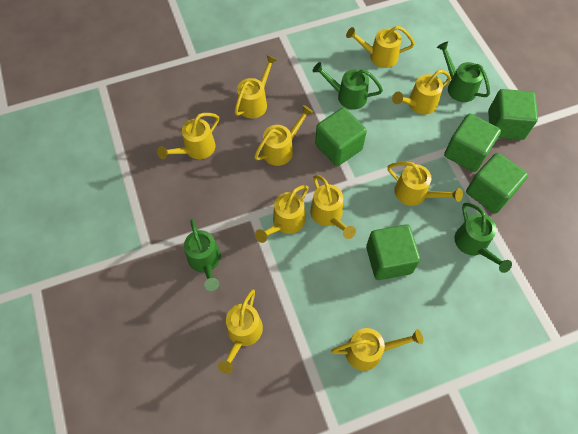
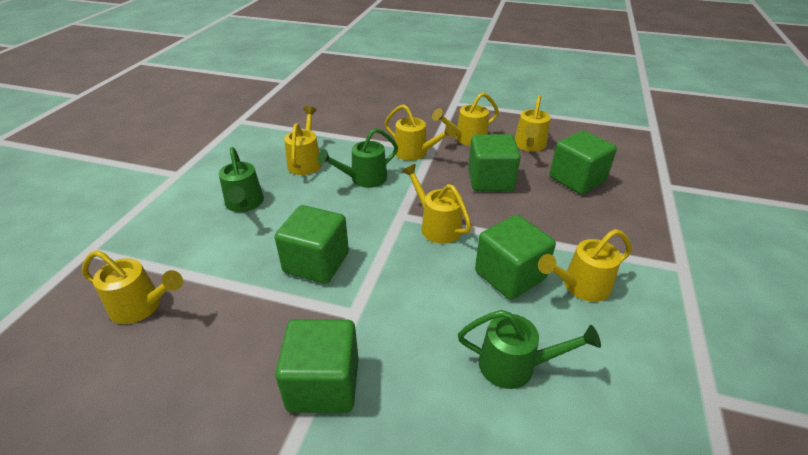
green watering can: 4 -> 3
yellow watering can: 10 -> 7

